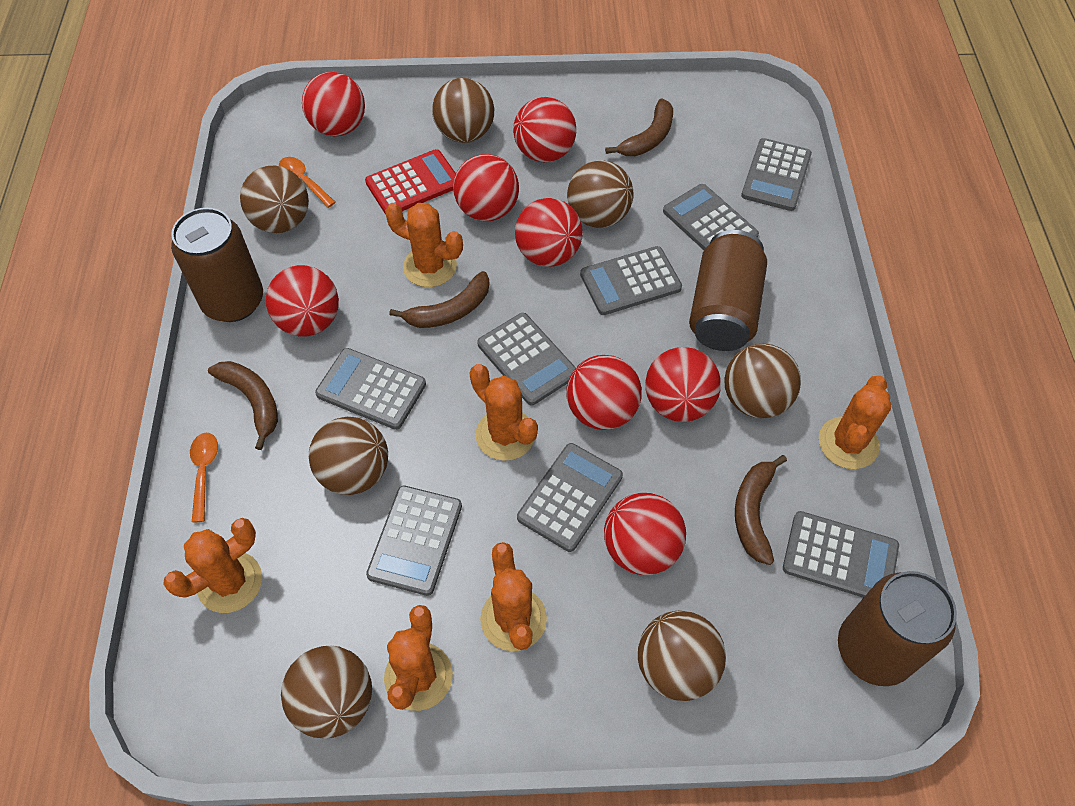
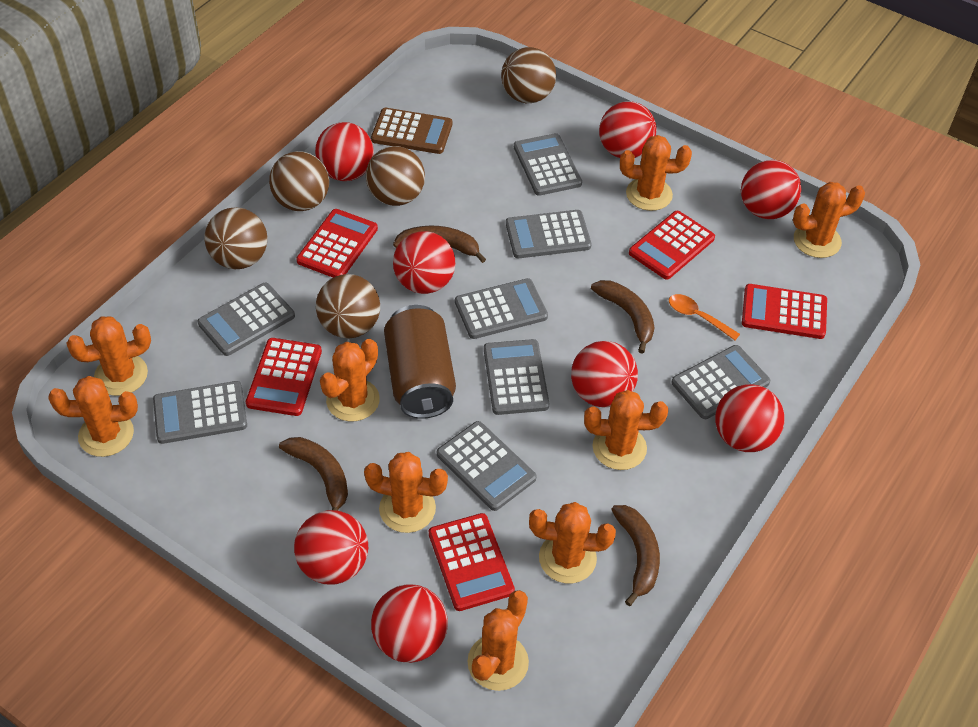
brown ball: 7 -> 5
brown calculator: 0 -> 1
brown can: 3 -> 1
orange cactus: 6 -> 9
orange spoon: 2 -> 1
red calculator: 1 -> 5

